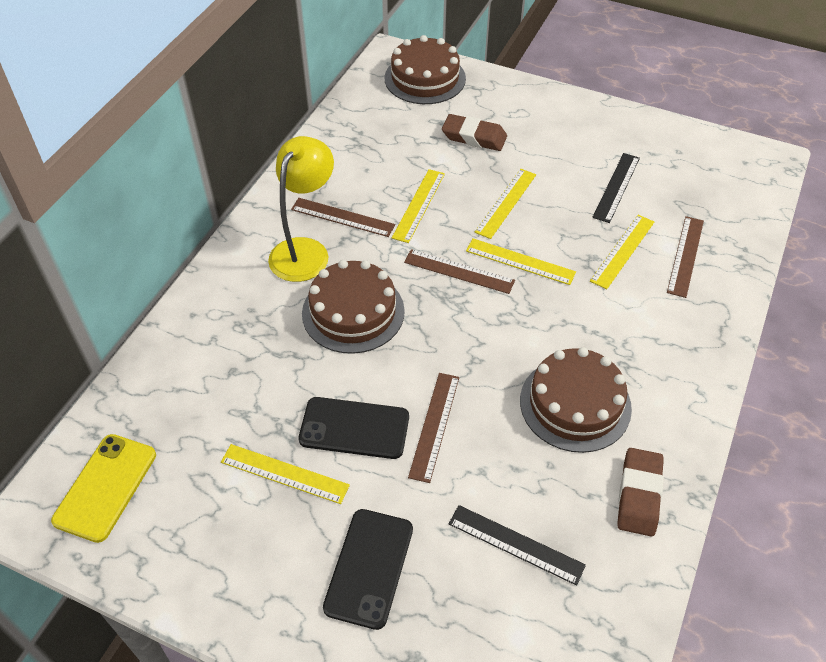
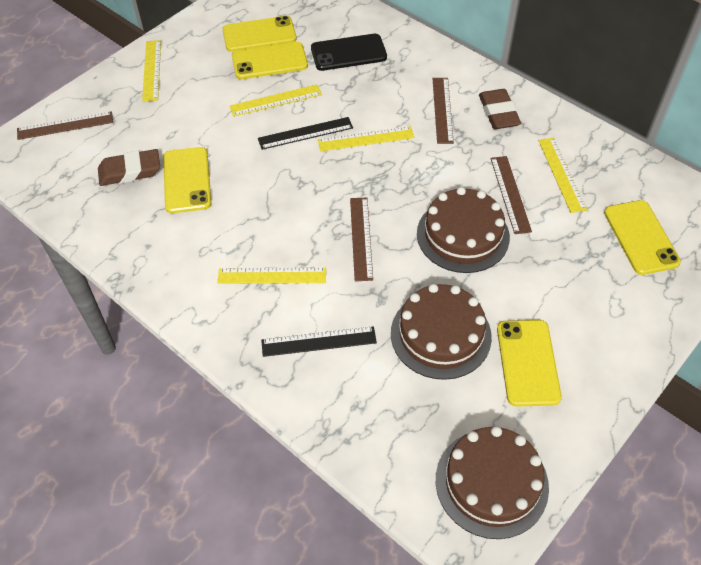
black phone: 2 -> 1
yellow lamp: 1 -> 0
yellow phone: 1 -> 5

